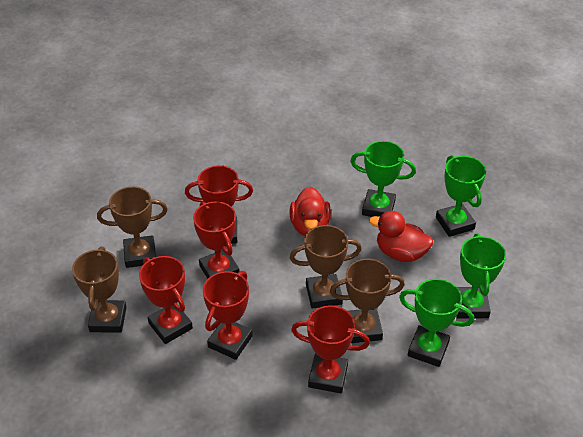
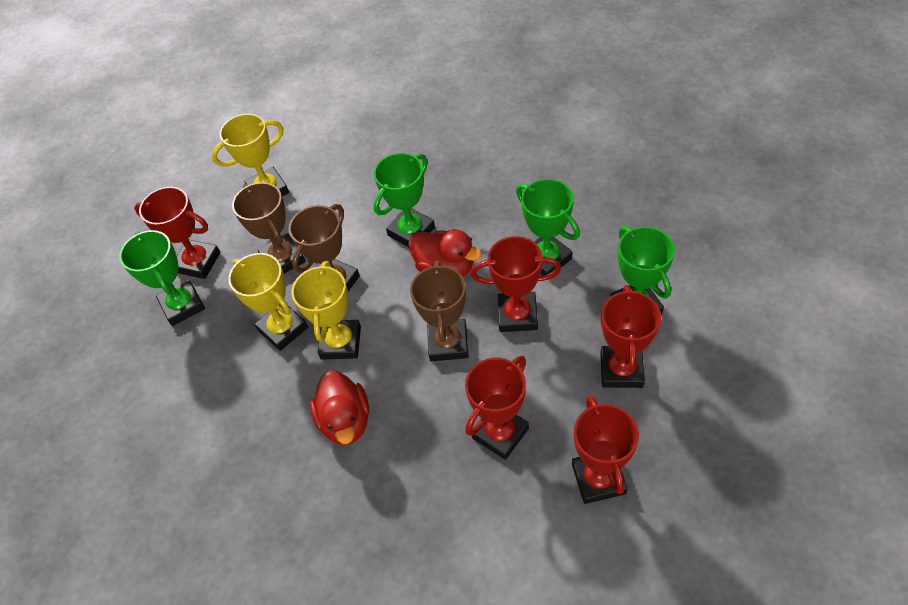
brown trophy: 4 -> 3
yellow trophy: 0 -> 3

